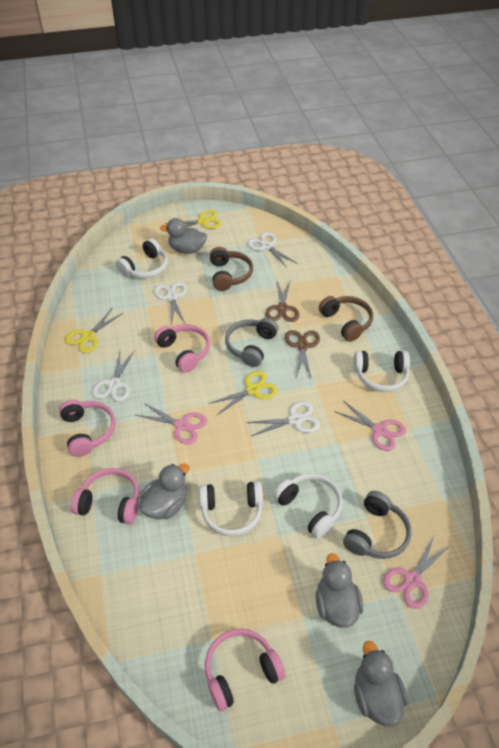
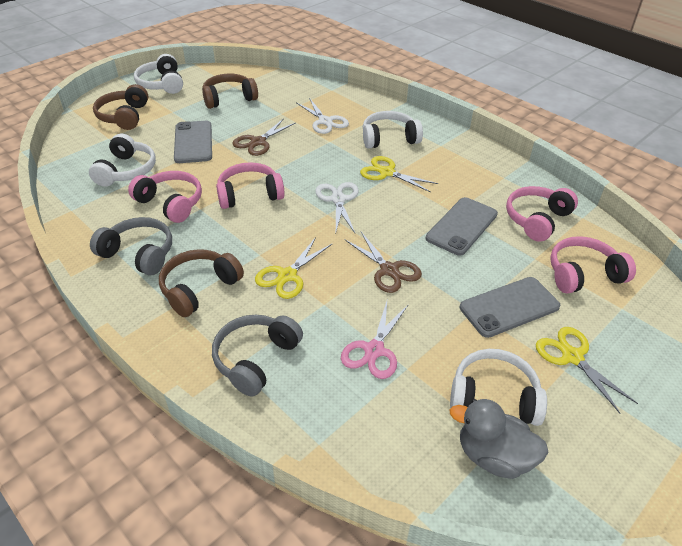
brown headphones: 2 -> 3
grey duck: 4 -> 1
grey phone: 0 -> 3
pink scissors: 3 -> 1
white scissors: 4 -> 2

